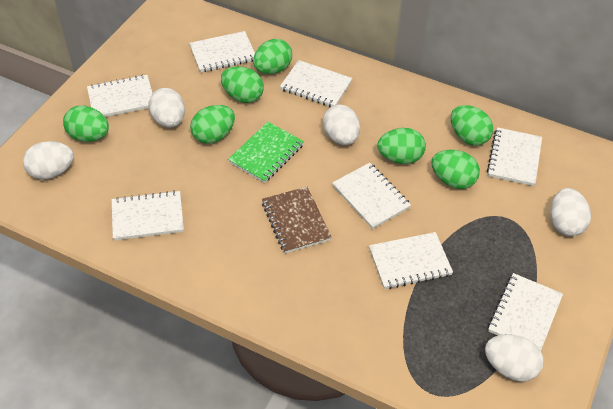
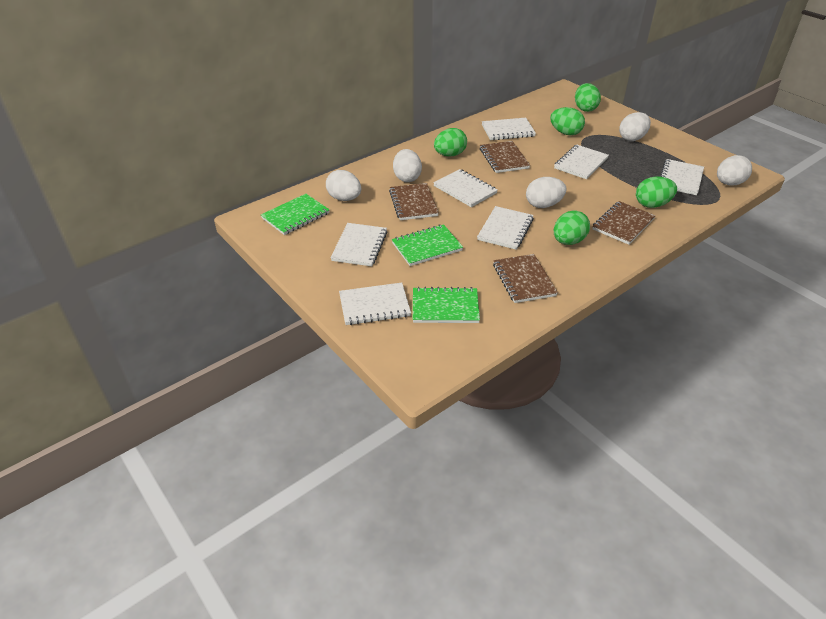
brown notebook: 1 -> 4
green egg: 7 -> 5
green notebook: 1 -> 3
white notebook: 8 -> 7

